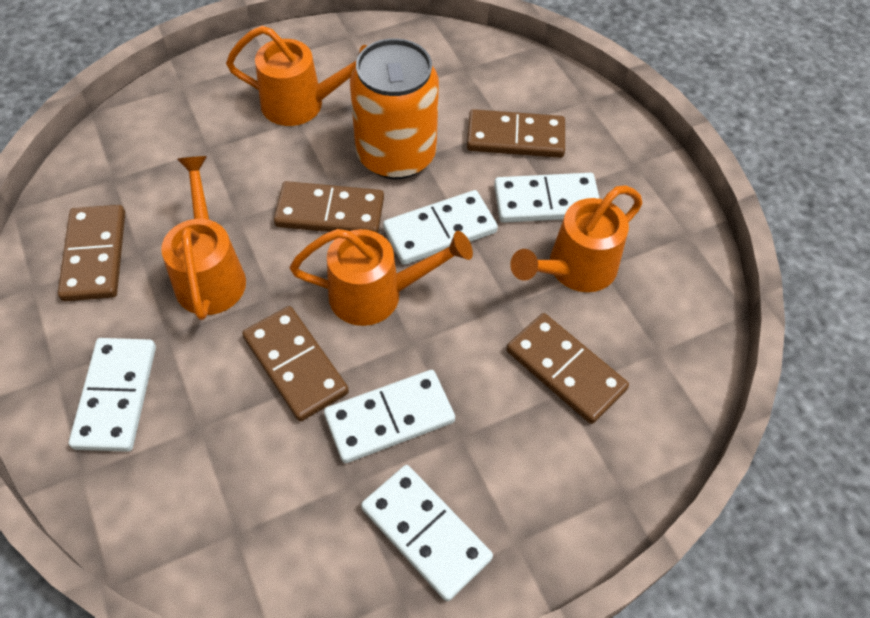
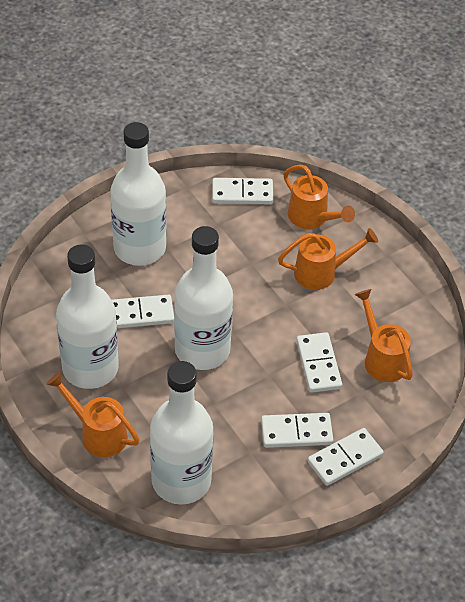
brown domino: 5 -> 0
orange can: 1 -> 0
white bottle: 0 -> 4

